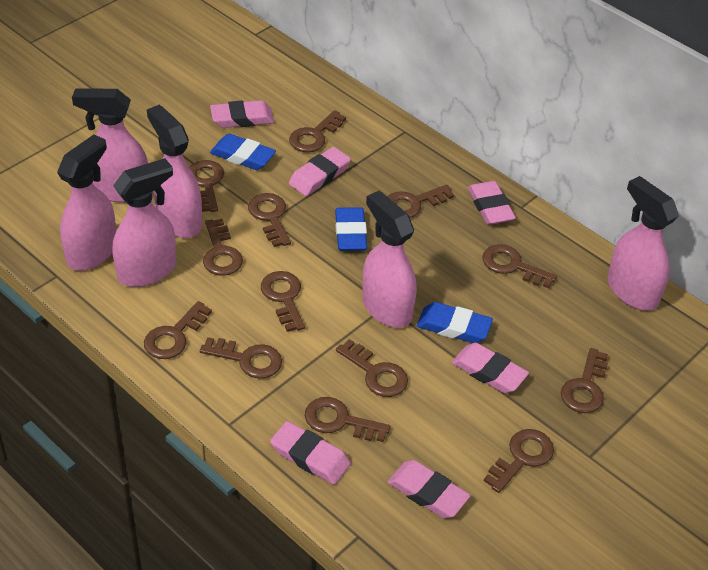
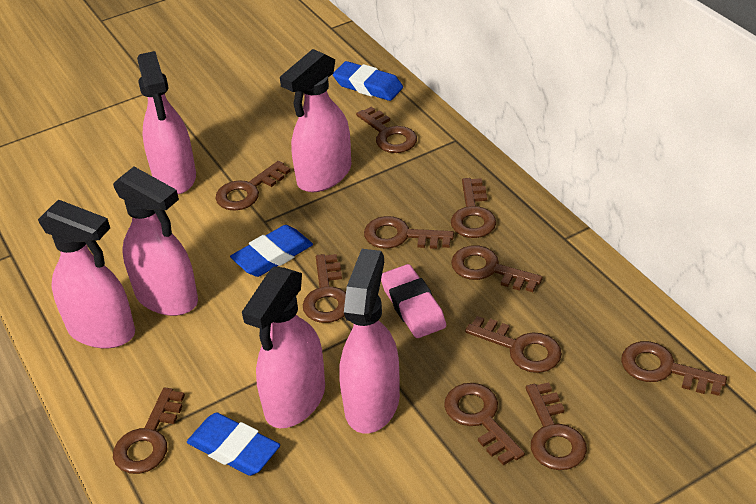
brown key: 13 -> 11
pink eraser: 6 -> 1

